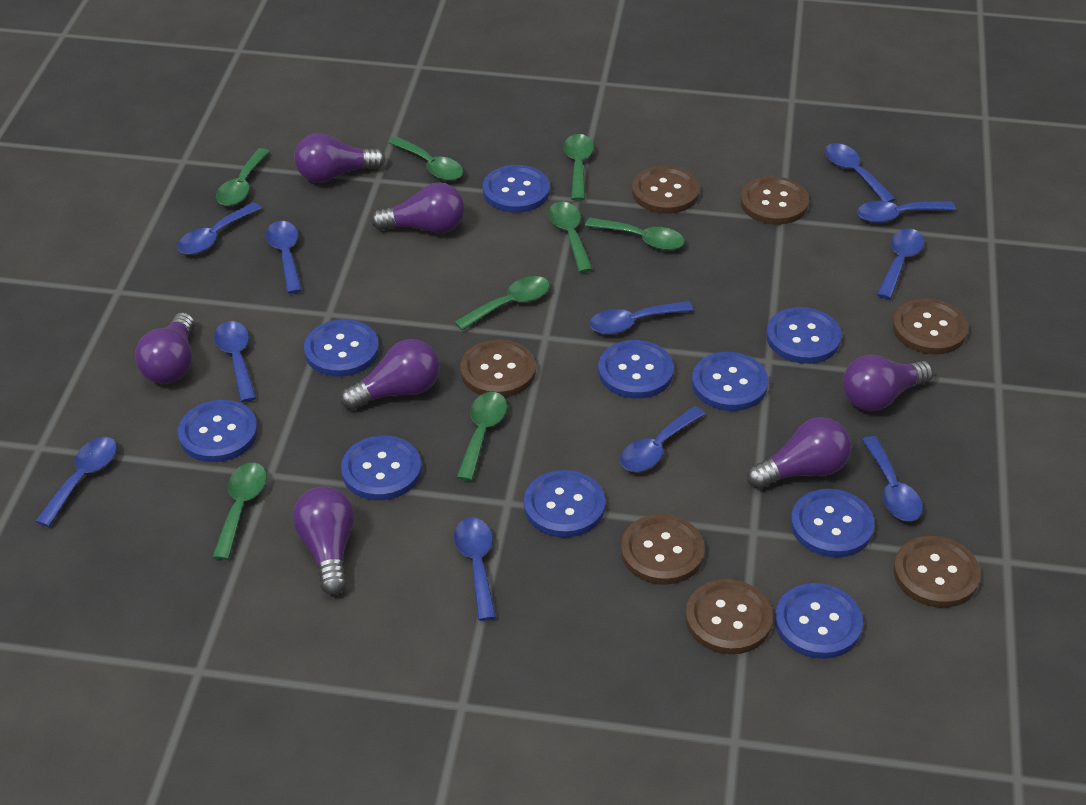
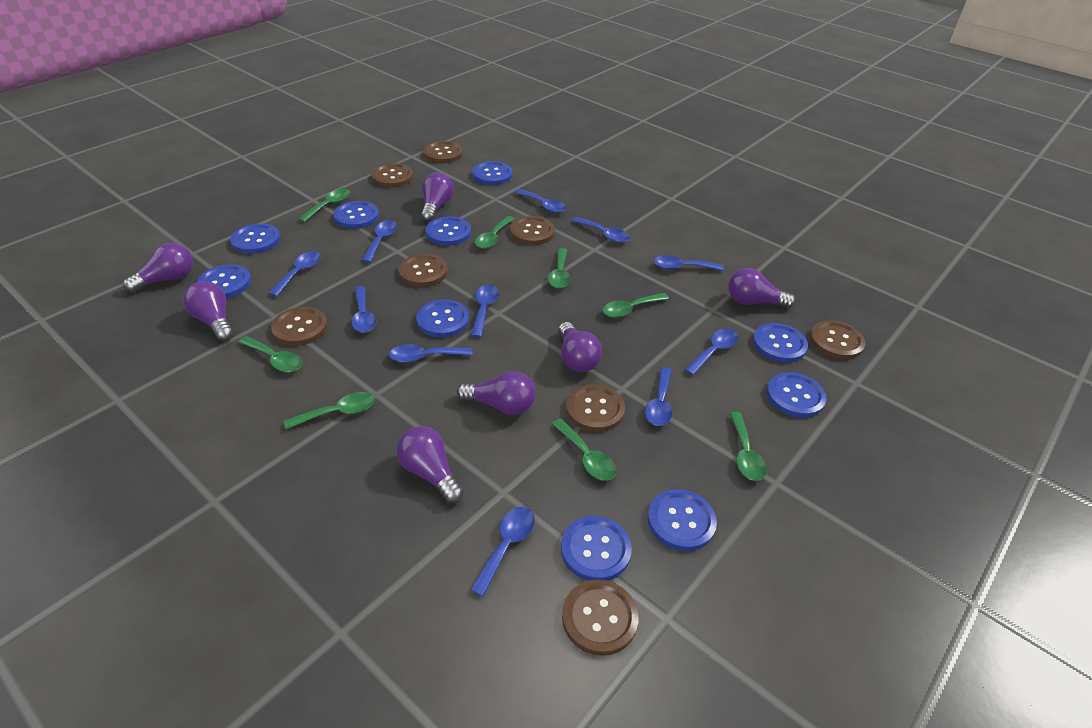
brown button: 7 -> 8

